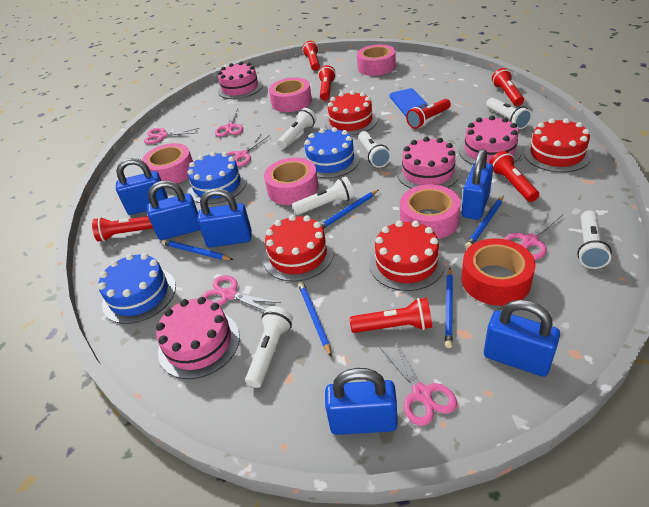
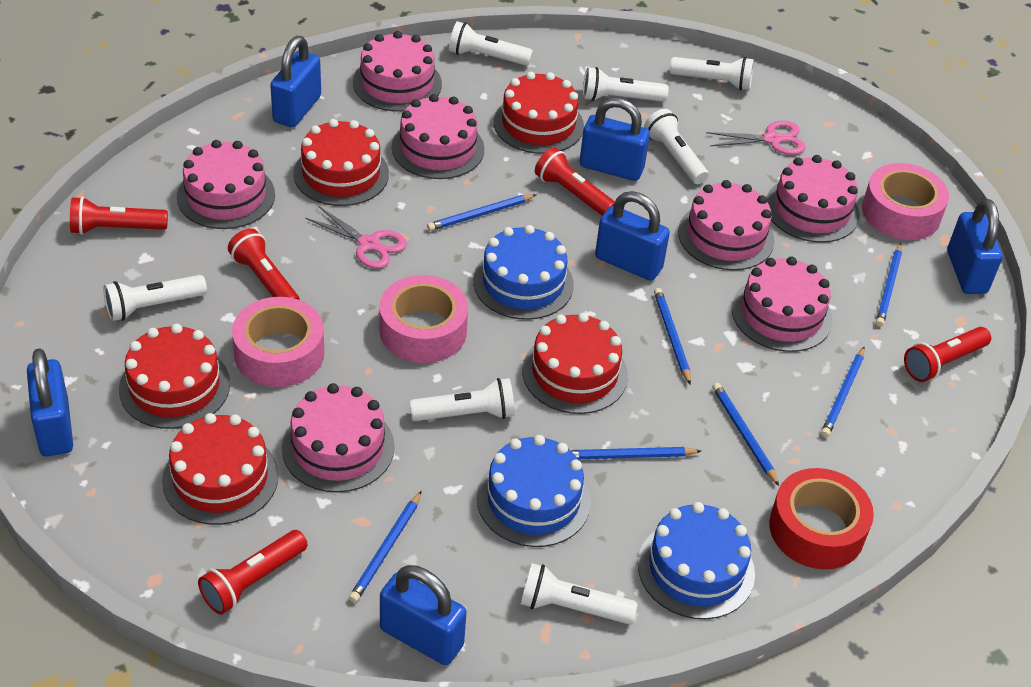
blue pencil: 5 -> 7
blue phone: 1 -> 0
pink cake: 4 -> 7
pink scissors: 6 -> 2
pink tape: 5 -> 3
red cake: 4 -> 5
red flashlight: 7 -> 5
white flashlight: 6 -> 7

